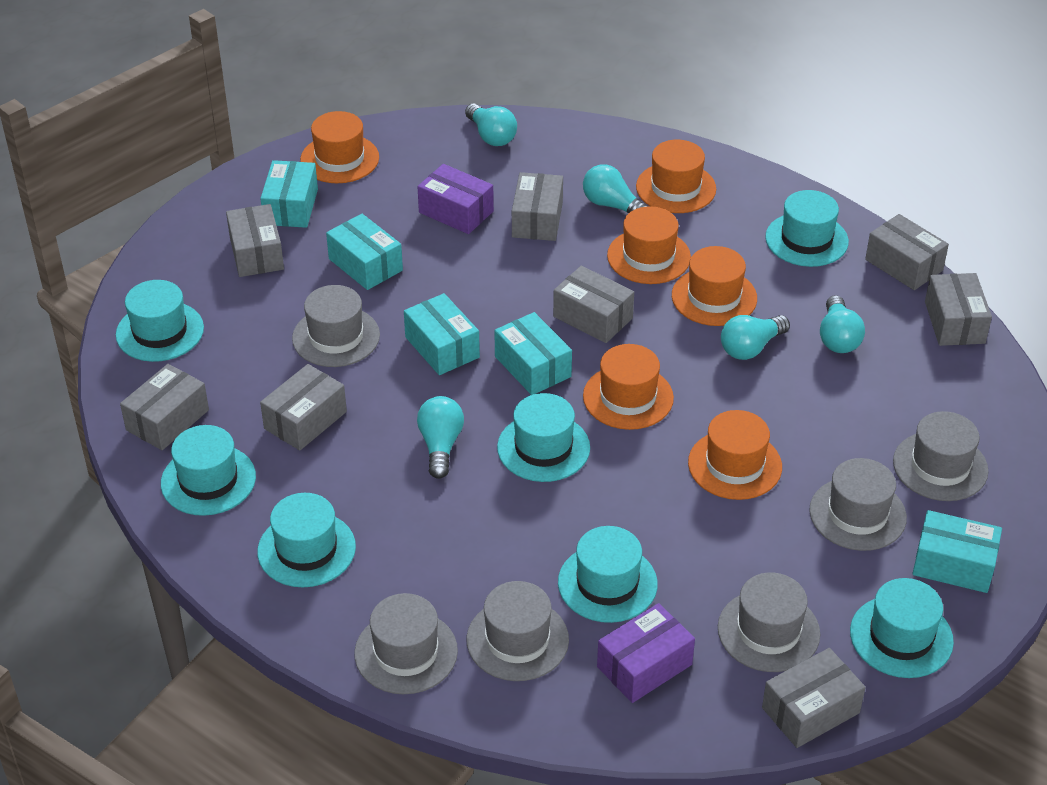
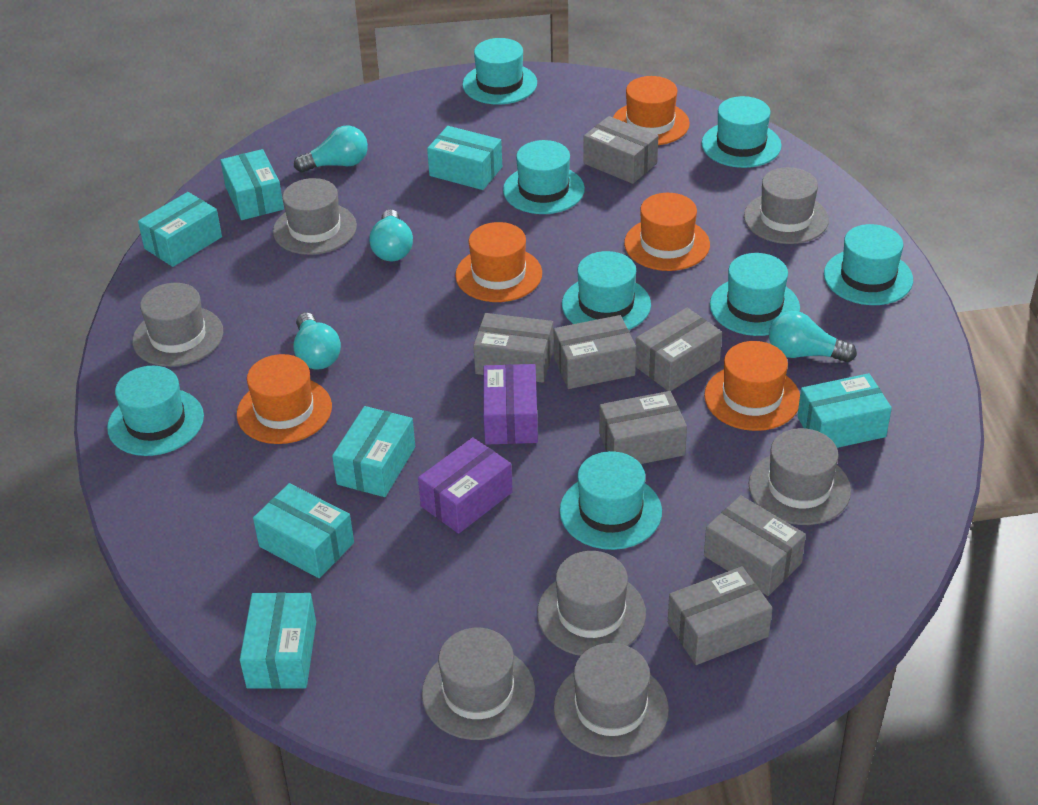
grey box: 8 -> 7
grey hat: 6 -> 7
orange hat: 6 -> 5
turquoise box: 5 -> 7
turquoise hat: 7 -> 8
turquoise light bulb: 5 -> 4

